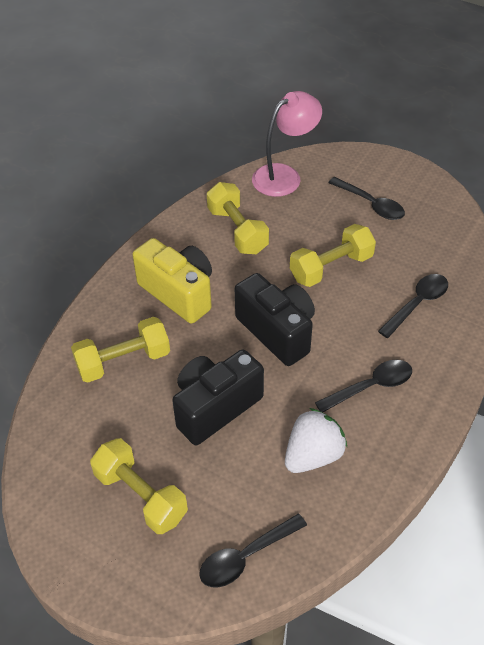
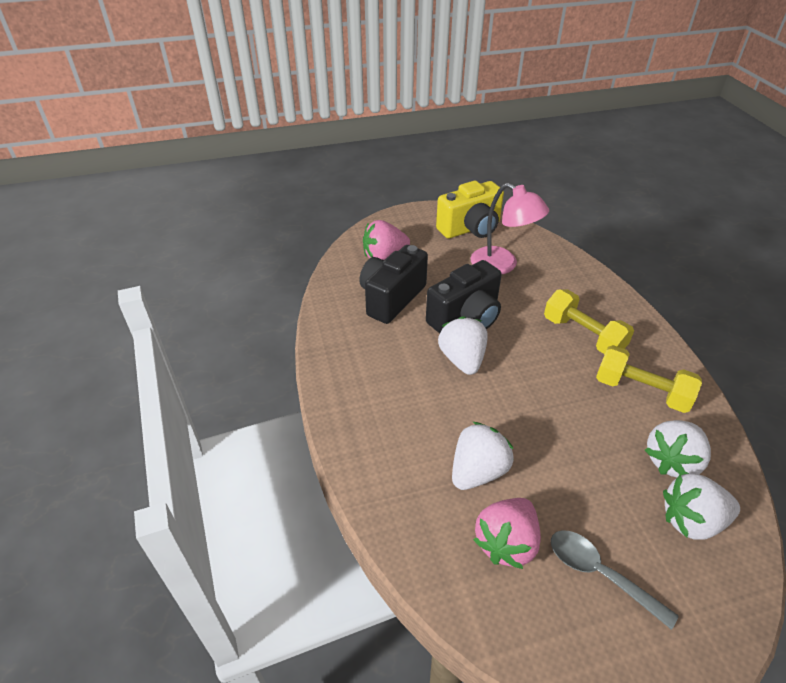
black spoon: 4 -> 0
grey spoon: 0 -> 1
pink strawberry: 0 -> 2
white strawberry: 1 -> 4
yellow dumbbell: 4 -> 2

